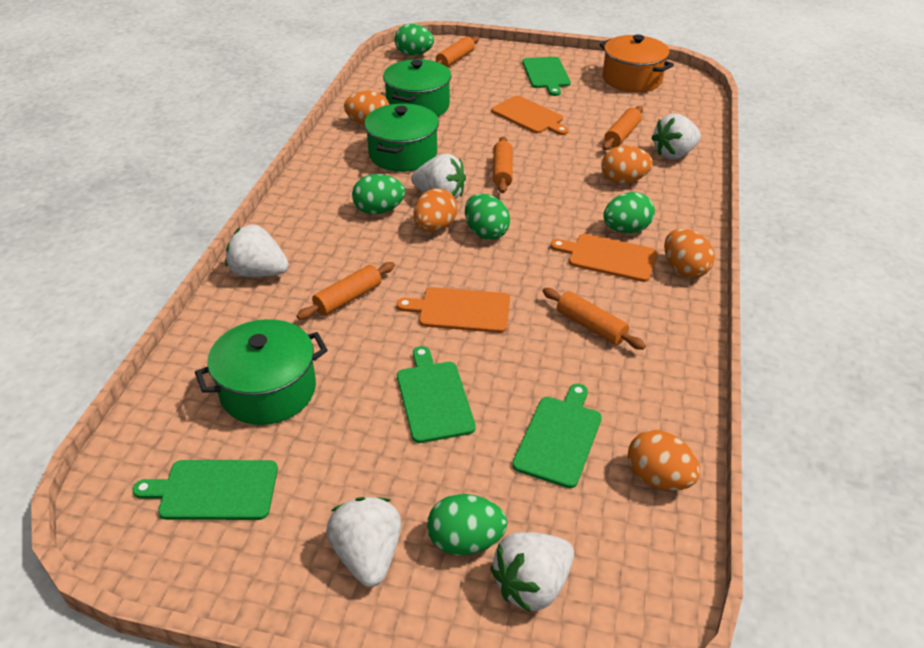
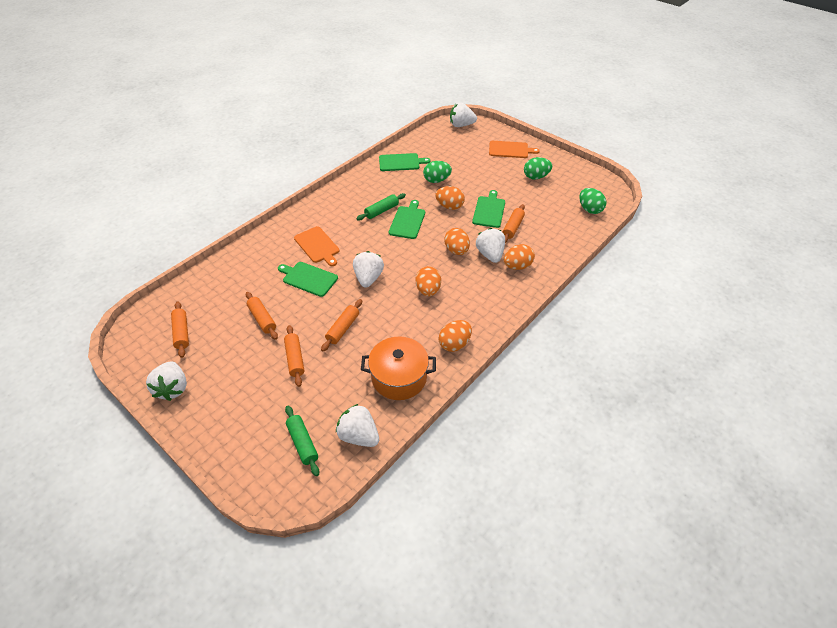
green egg: 5 -> 3
green pot: 3 -> 0
green rolling pin: 0 -> 2
orange cutting board: 3 -> 2

